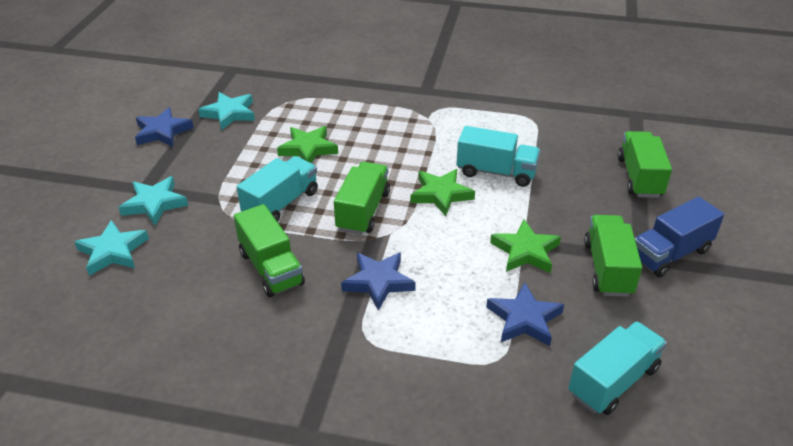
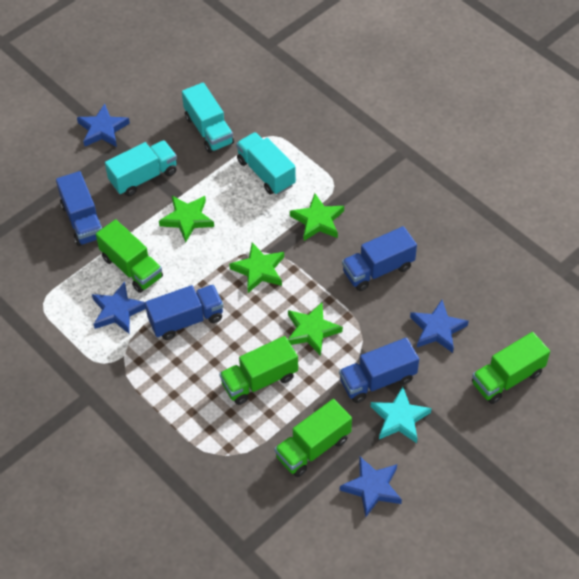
blue star: 3 -> 4
blue truck: 1 -> 4
green star: 3 -> 4
turquoise star: 3 -> 1

